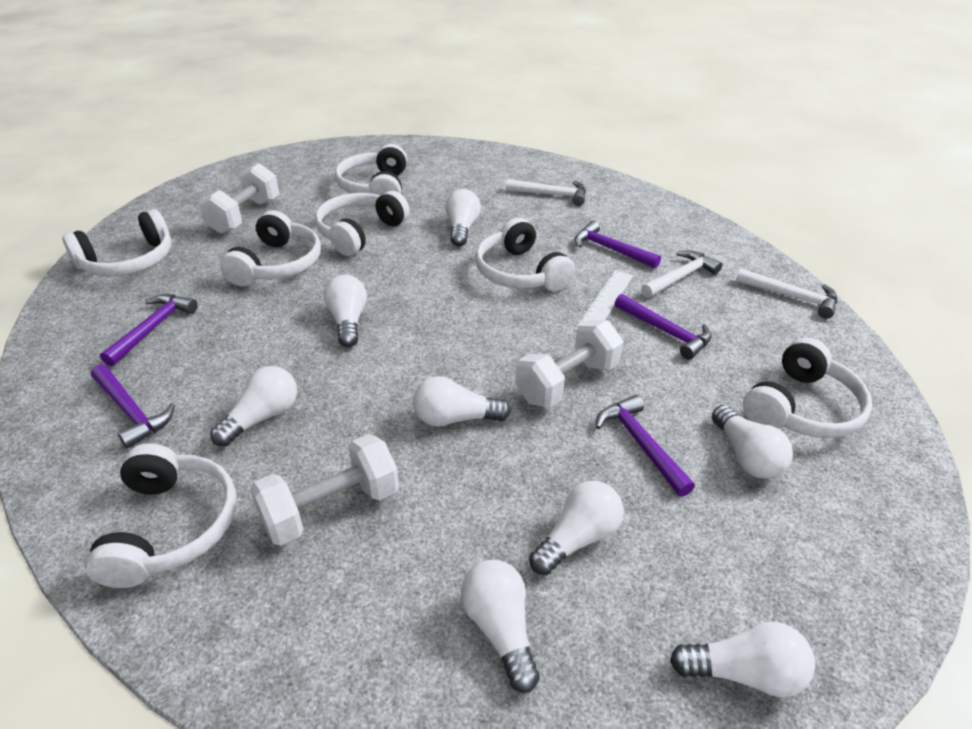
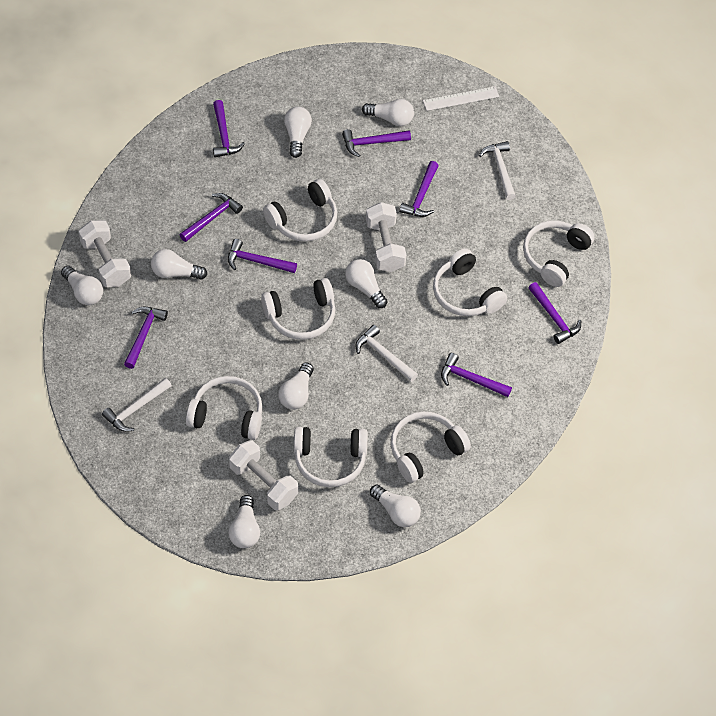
purple hammer: 5 -> 8

